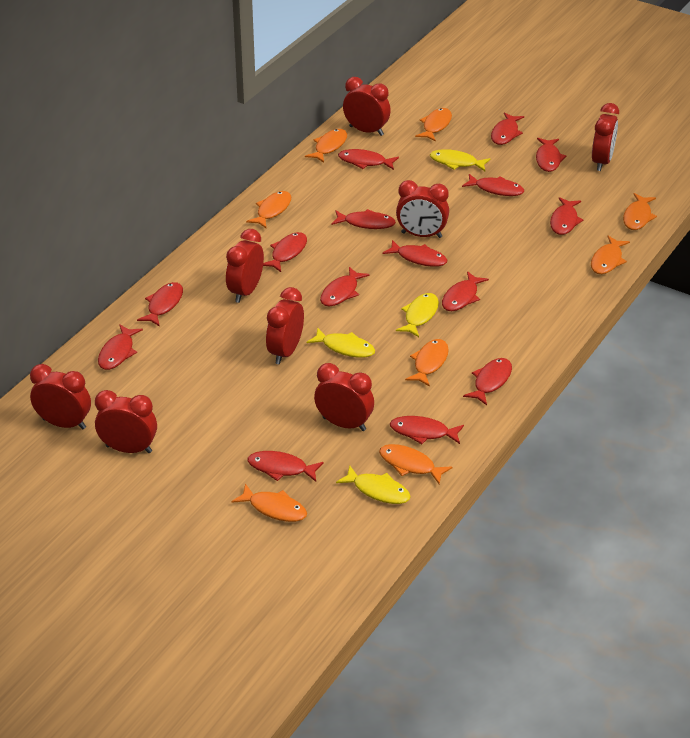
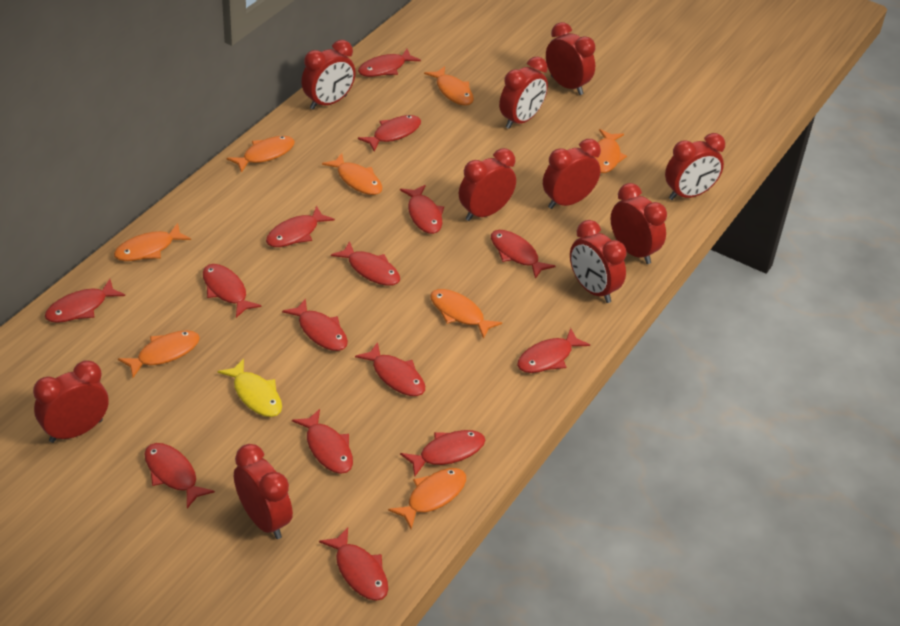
red clock: 8 -> 10
yellow fish: 4 -> 1

